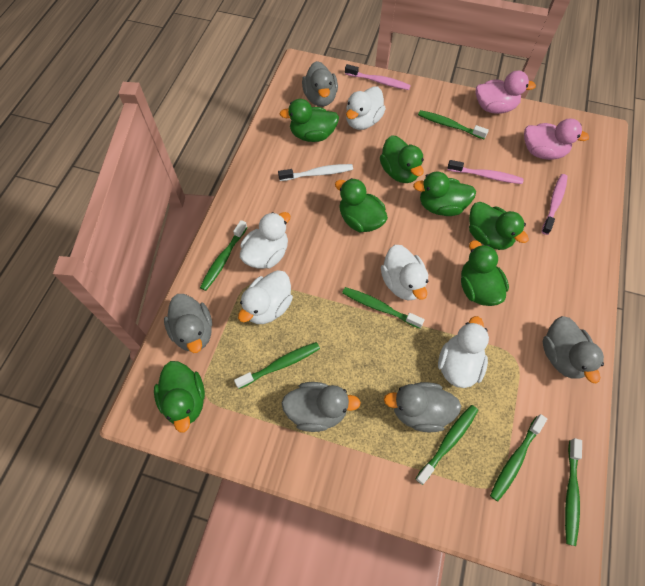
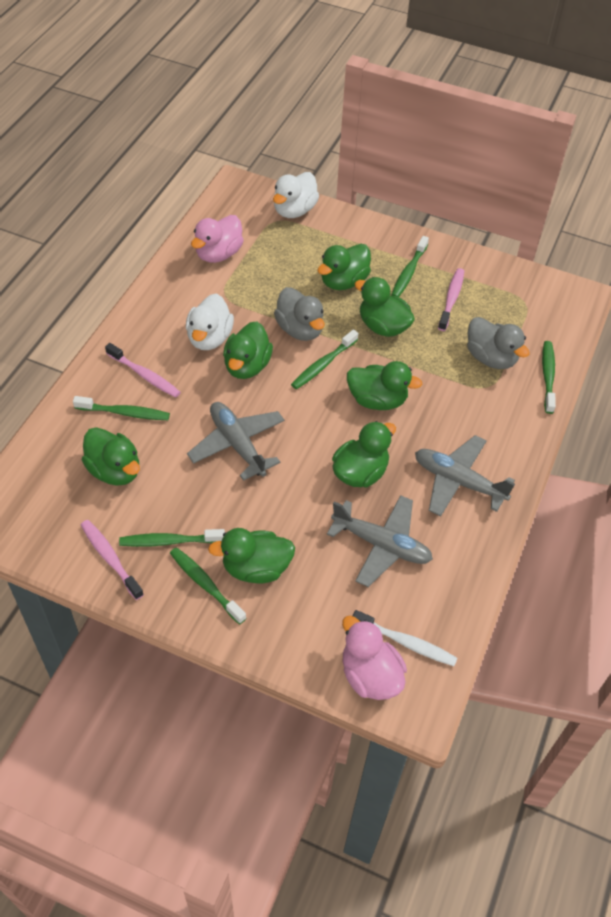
green toothbrush: 7 -> 6
grey duck: 5 -> 2
grey plane: 0 -> 3
white duck: 5 -> 2

